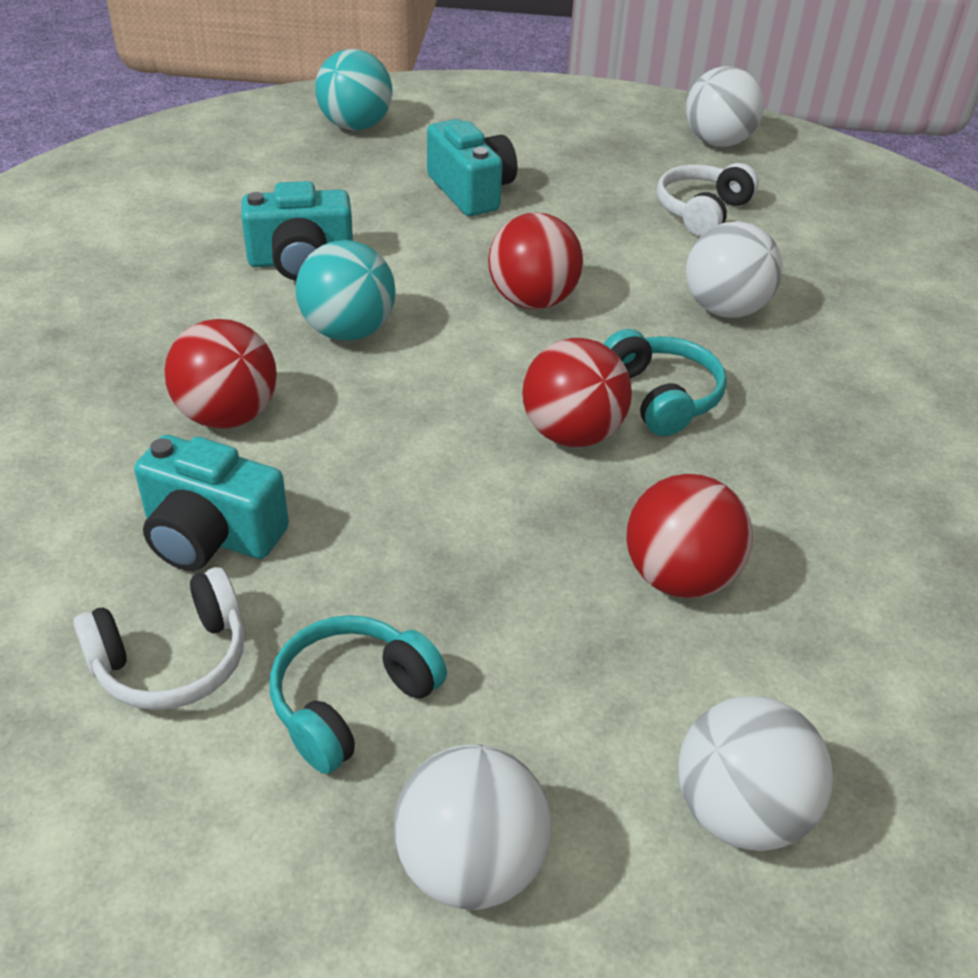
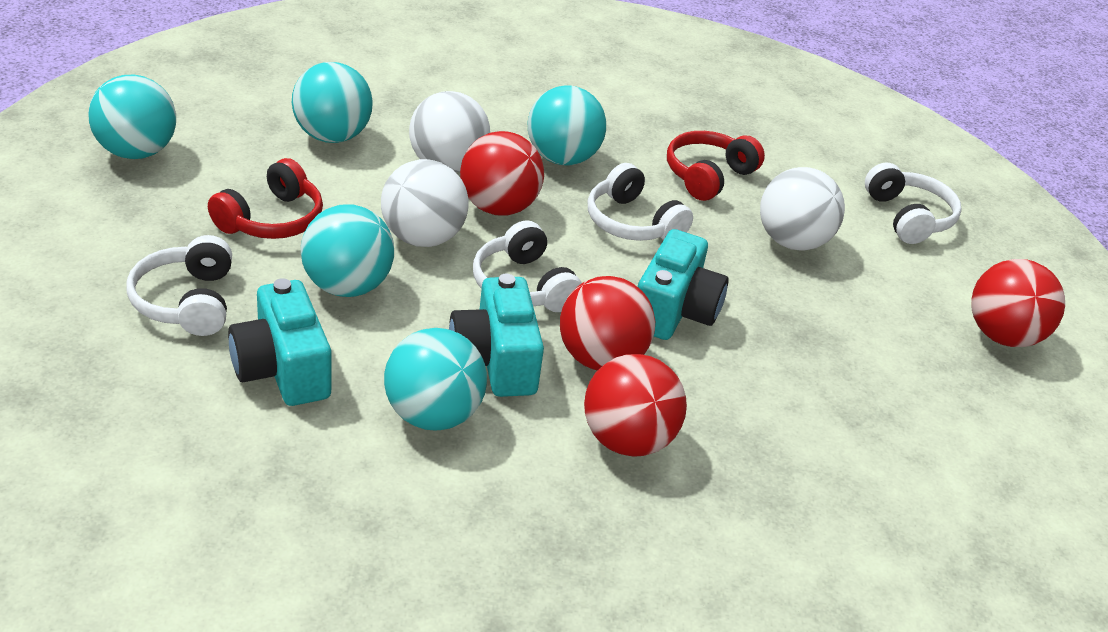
red headphones: 0 -> 2
turquoise ball: 2 -> 5
turquoise headphones: 2 -> 0
white ball: 4 -> 3
white headphones: 2 -> 4

